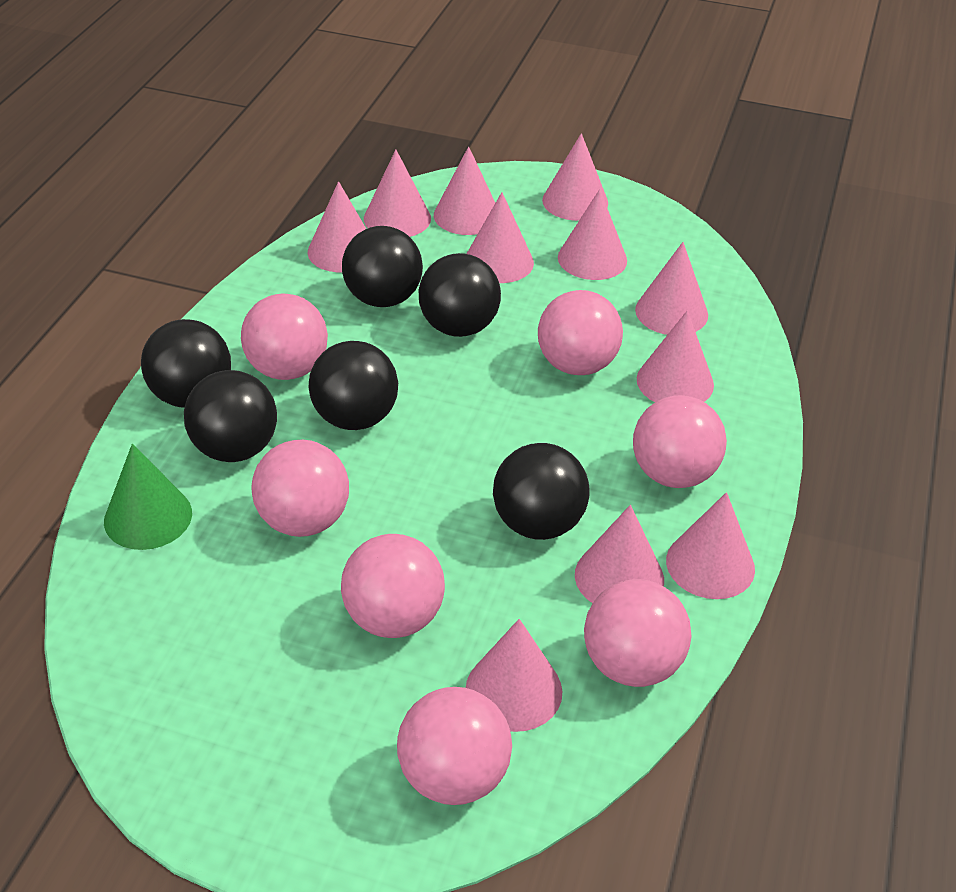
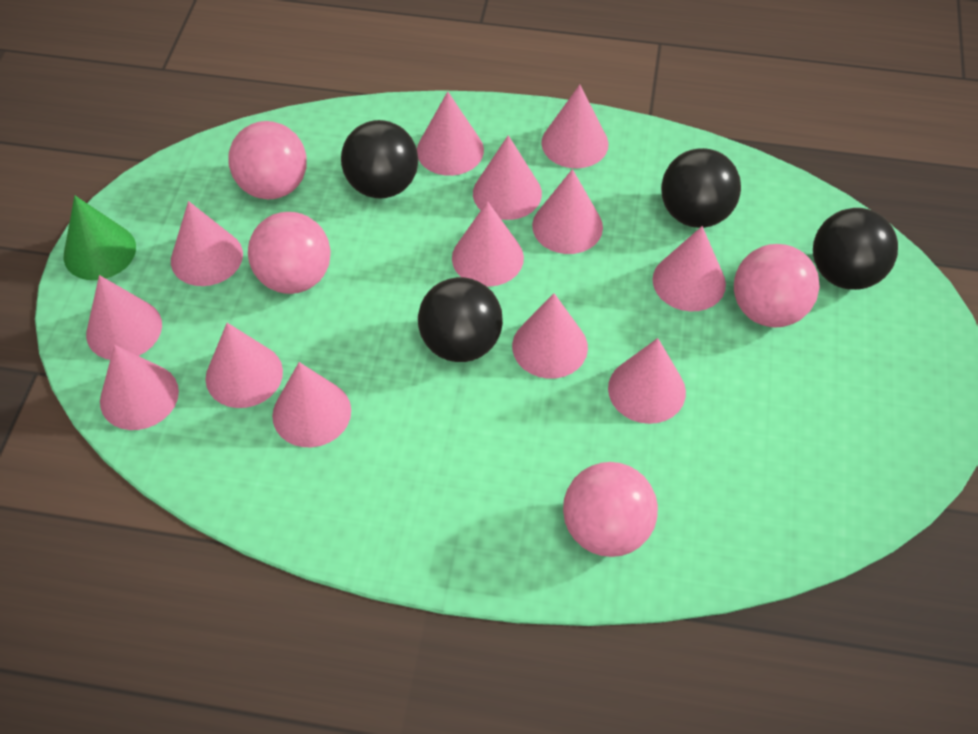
black ball: 6 -> 4
pink ball: 7 -> 4
pink cone: 11 -> 13

